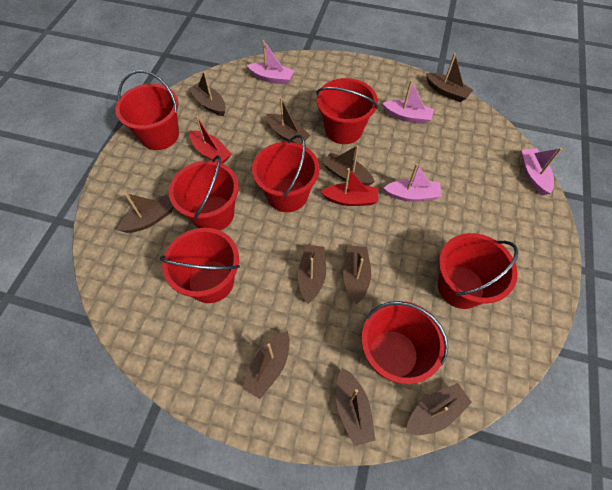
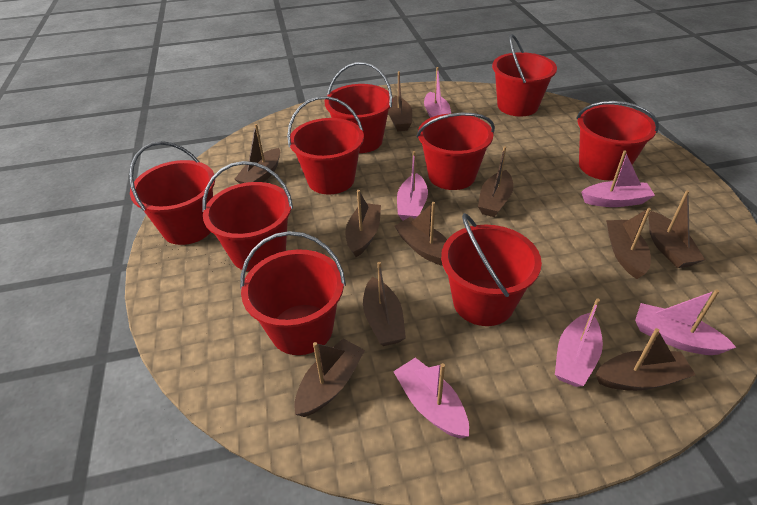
pink boat: 4 -> 6
red boat: 2 -> 0
red bucket: 7 -> 9

